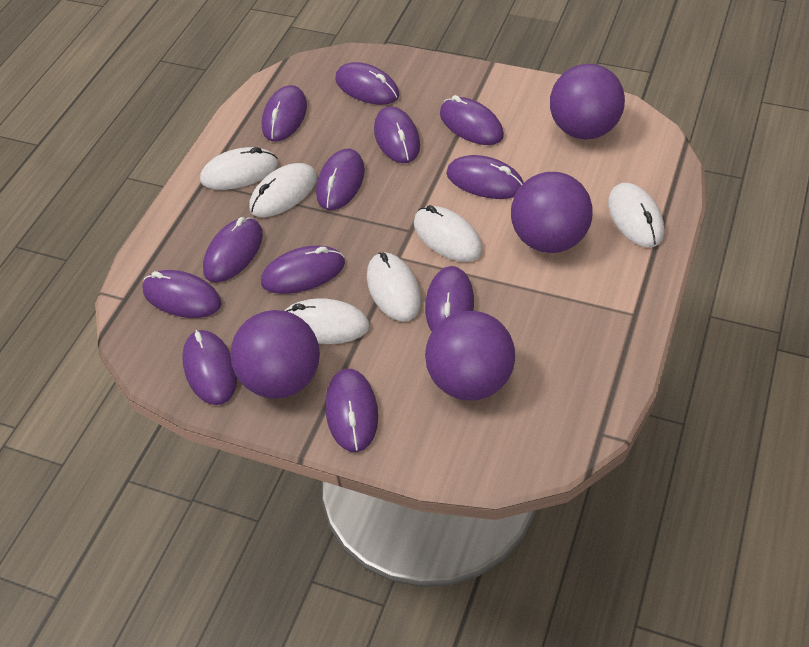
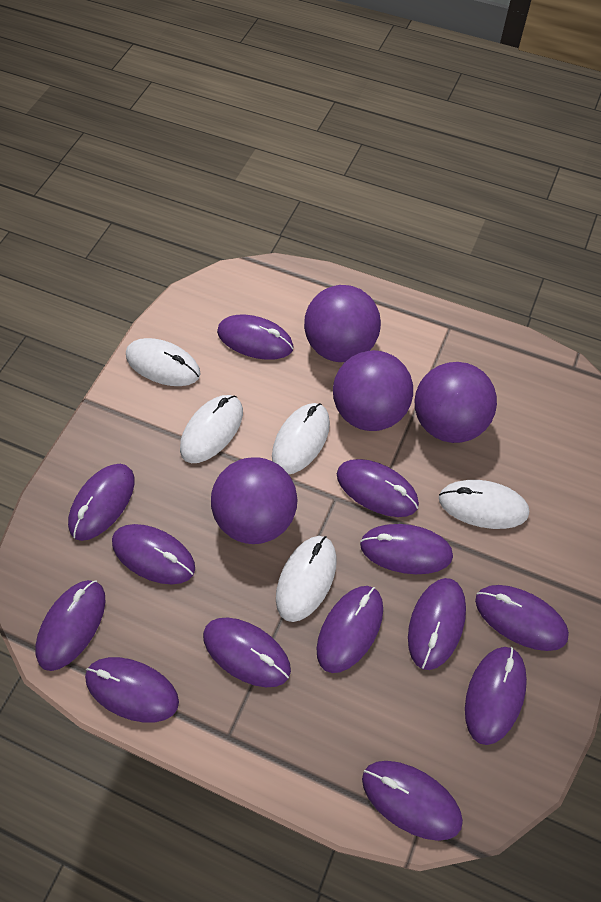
purple mouse: 12 -> 13
white mouse: 6 -> 5

